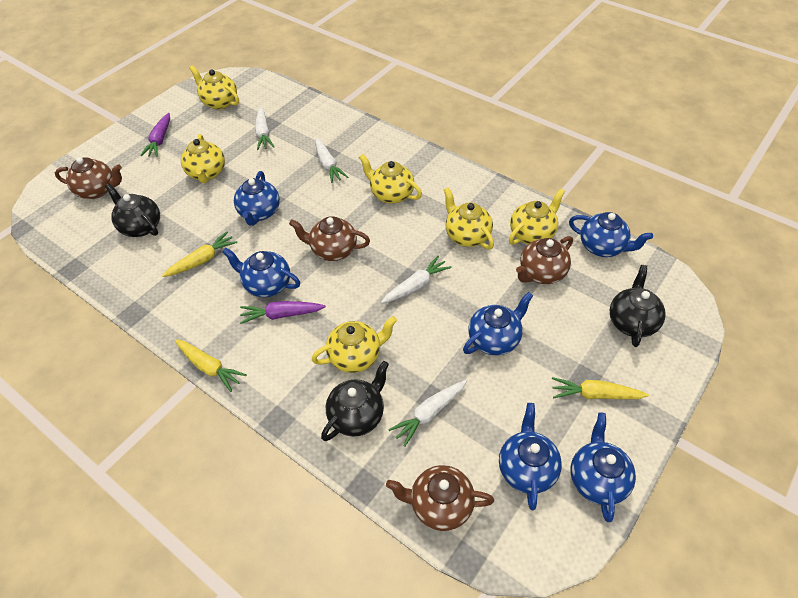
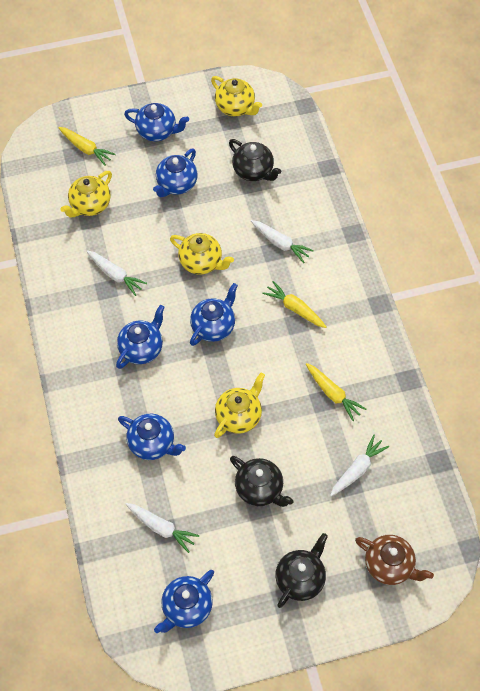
brown teapot: 4 -> 1
purple carrot: 2 -> 0
yellow teapot: 6 -> 4

